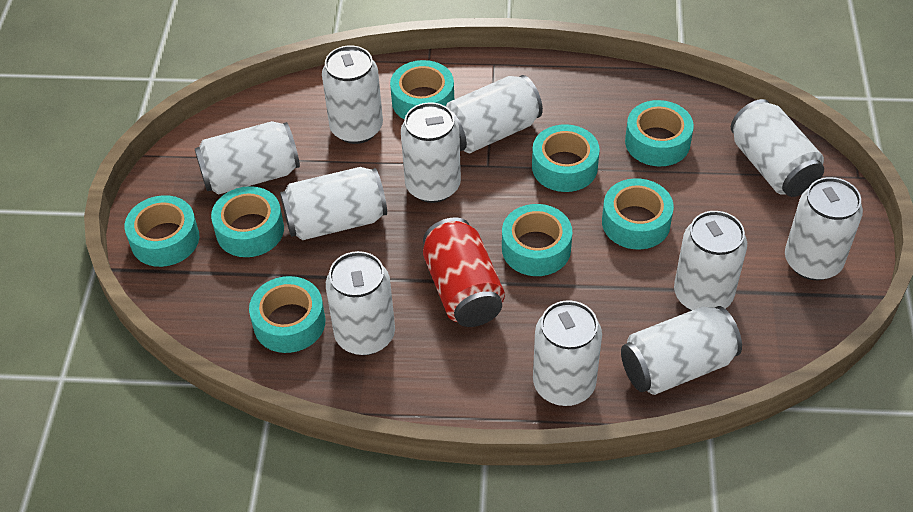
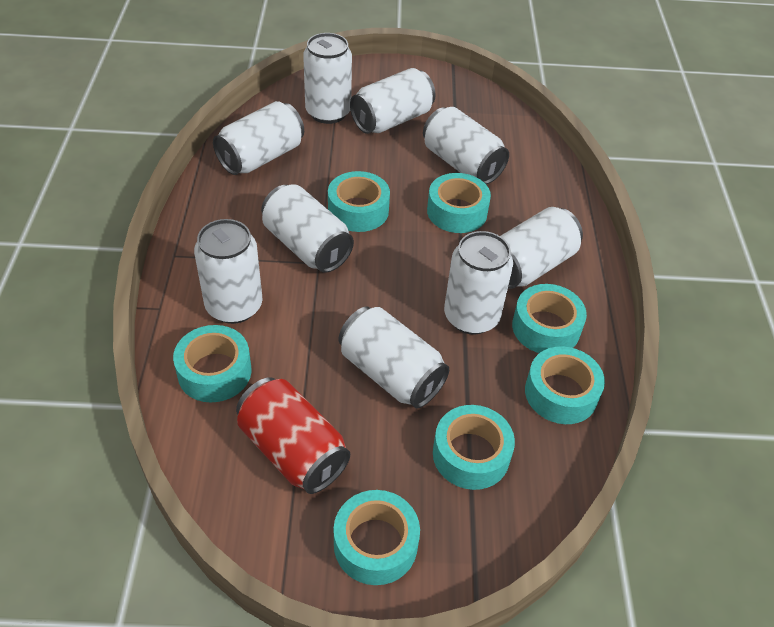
turquoise tape: 8 -> 7
white can: 11 -> 9

